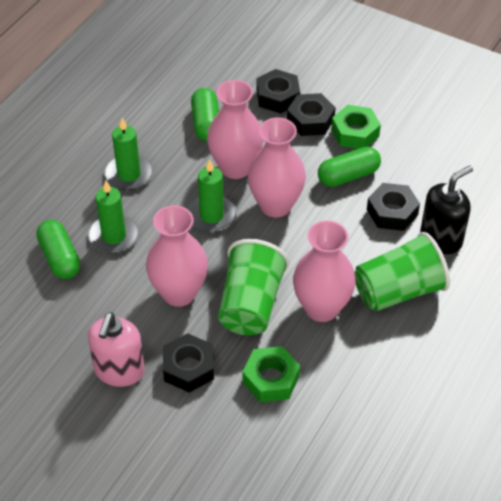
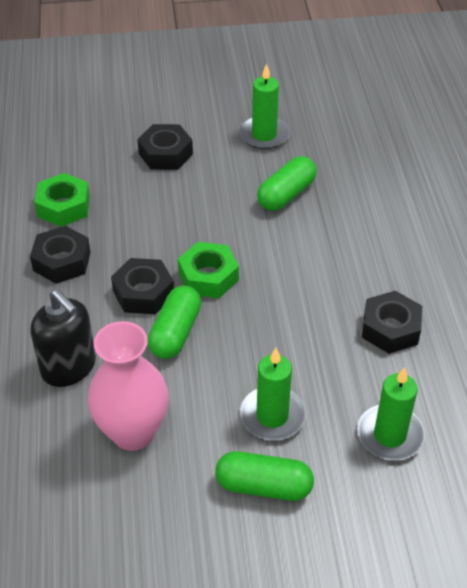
green cup: 2 -> 0
pink soap dispenser: 1 -> 0
pink vase: 4 -> 1

